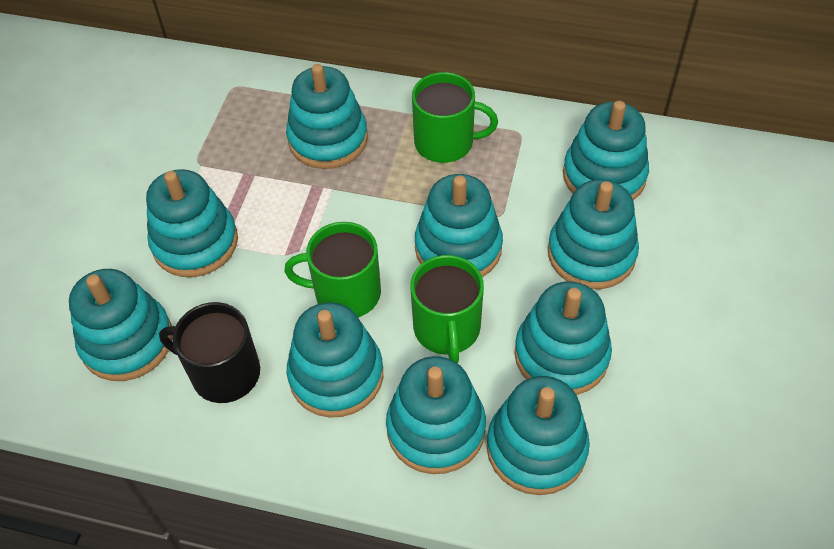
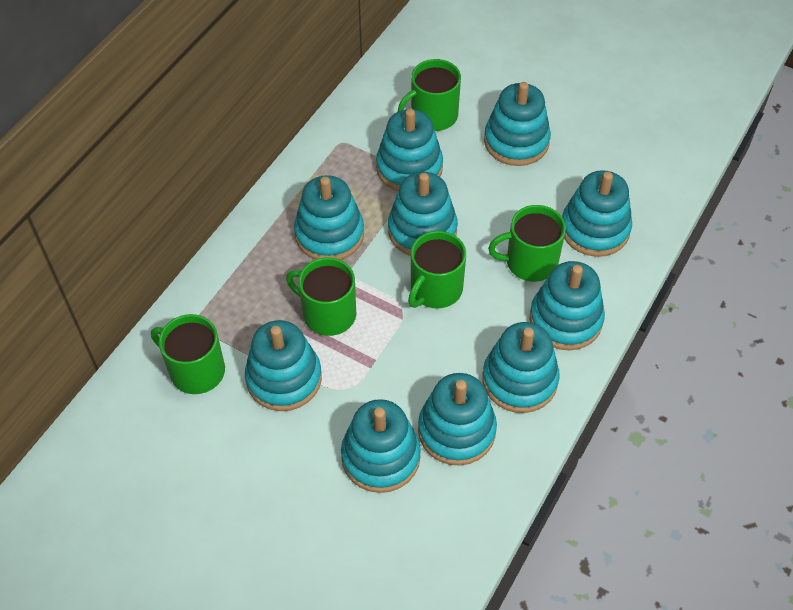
black mug: 1 -> 0
green mug: 3 -> 5

